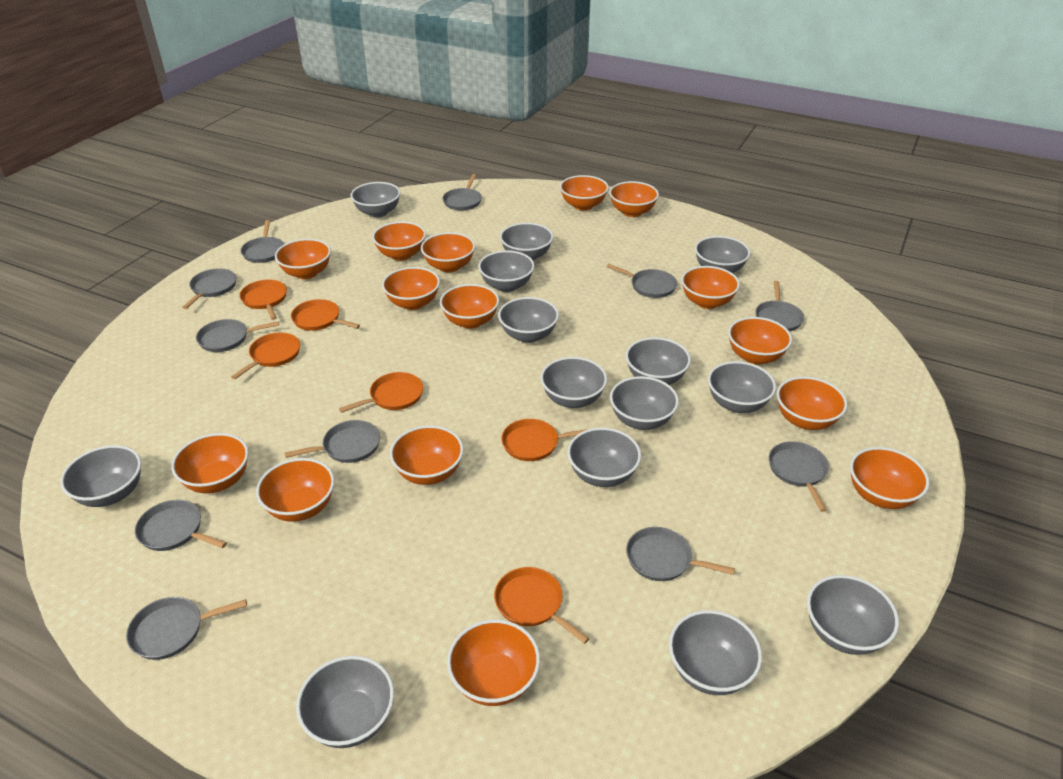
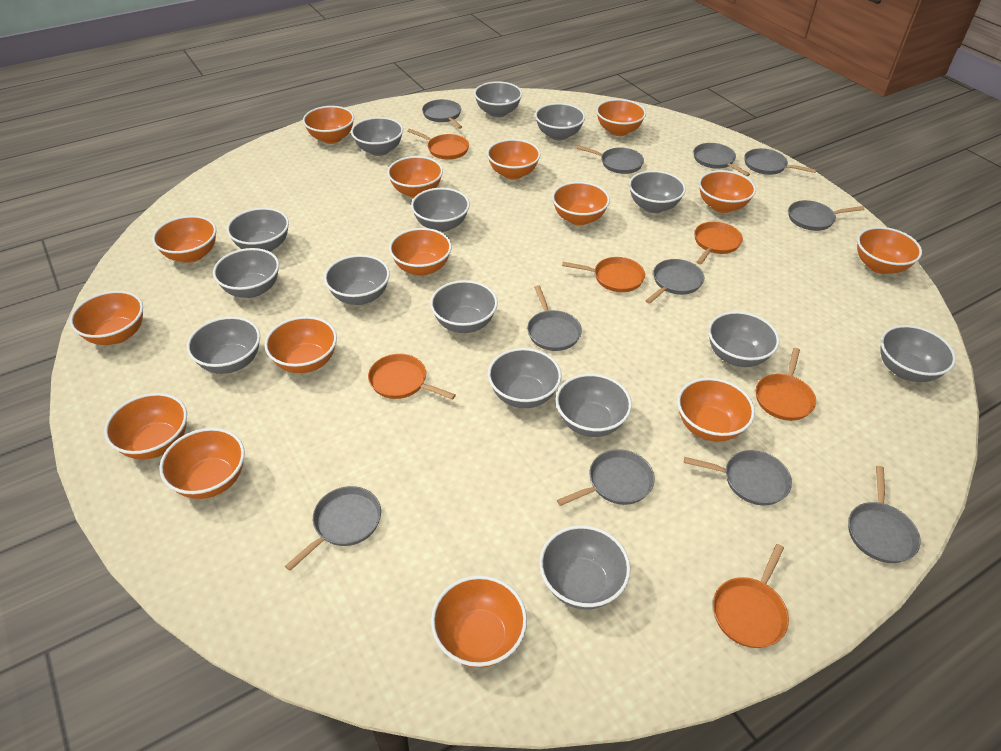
grey bowl: 14 -> 15

